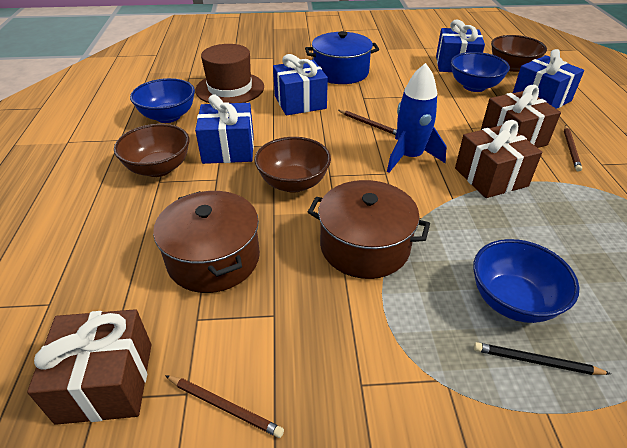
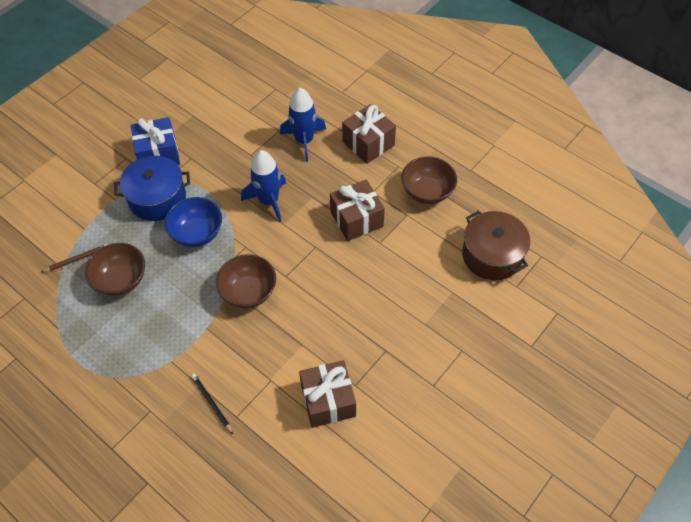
blue bowl: 3 -> 1
blue gift: 4 -> 1
blue rocket: 1 -> 2
brown hat: 1 -> 0
brown pencil: 3 -> 1
brown pot: 2 -> 1

